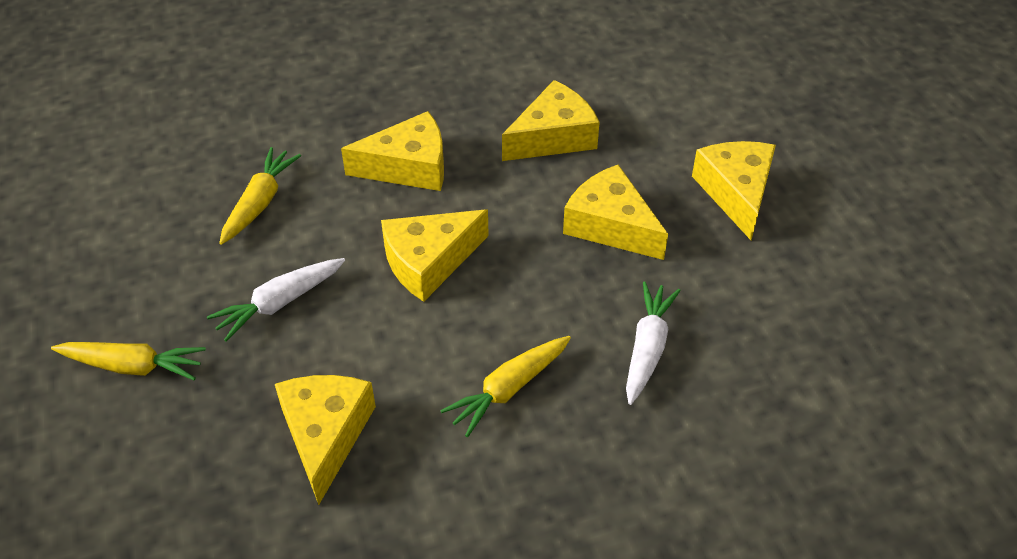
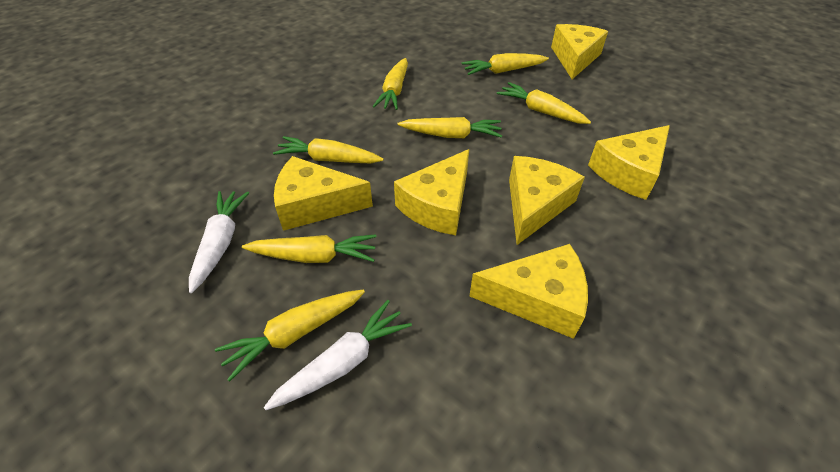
yellow carrot: 3 -> 7

